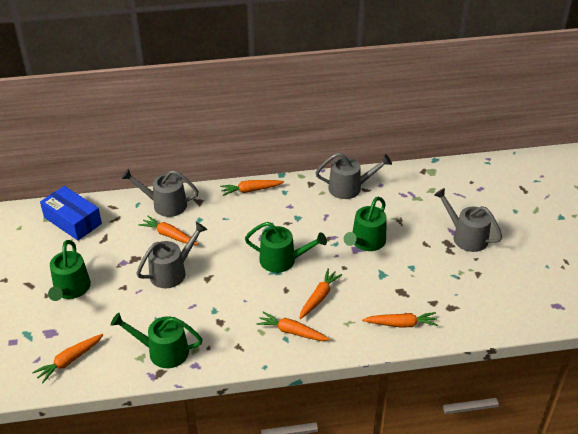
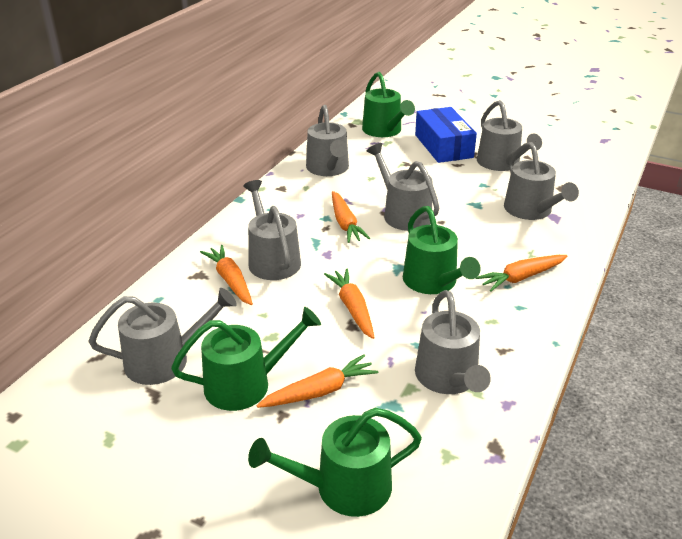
grey watering can: 4 -> 7
orange carrot: 6 -> 5

